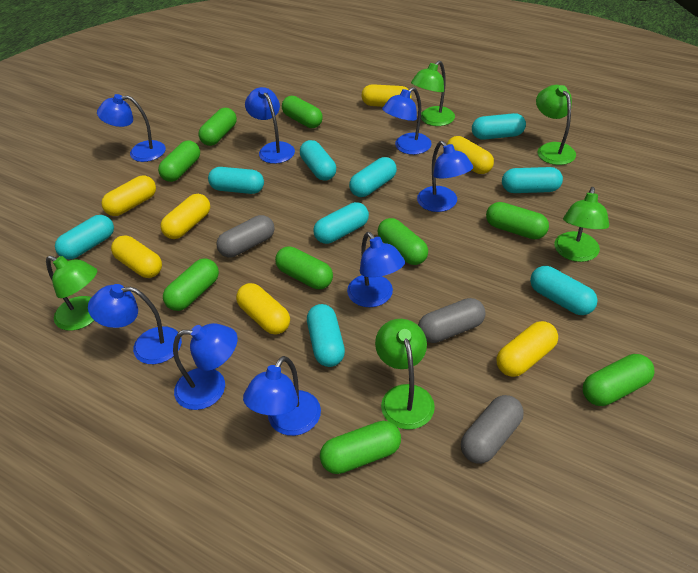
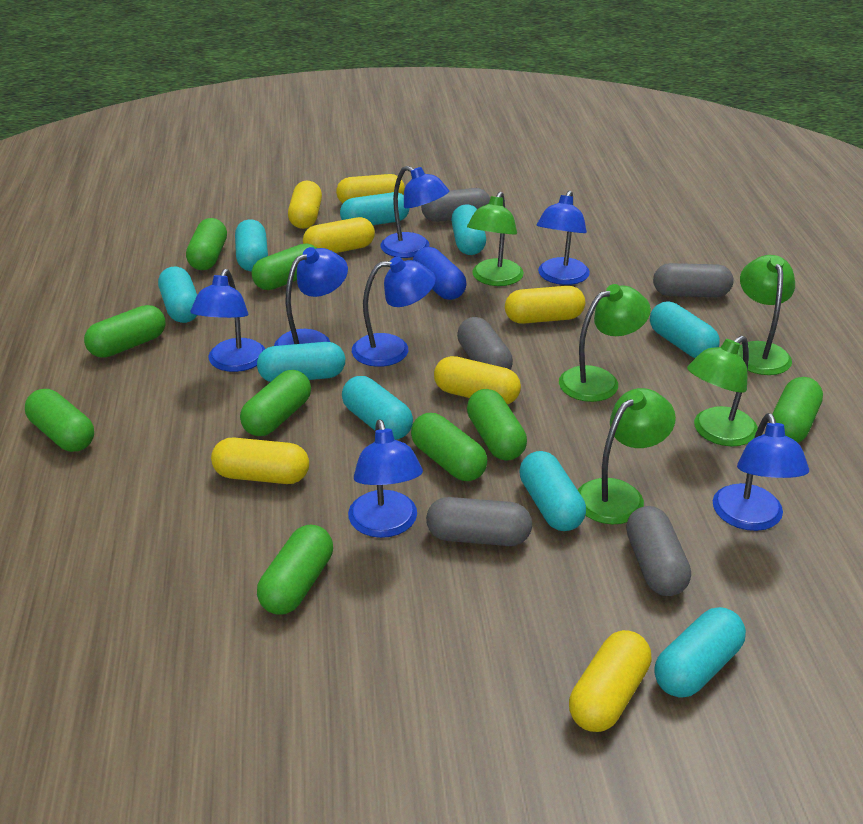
blue capsule: 0 -> 1
blue lamp: 8 -> 7
grey capsule: 3 -> 5

